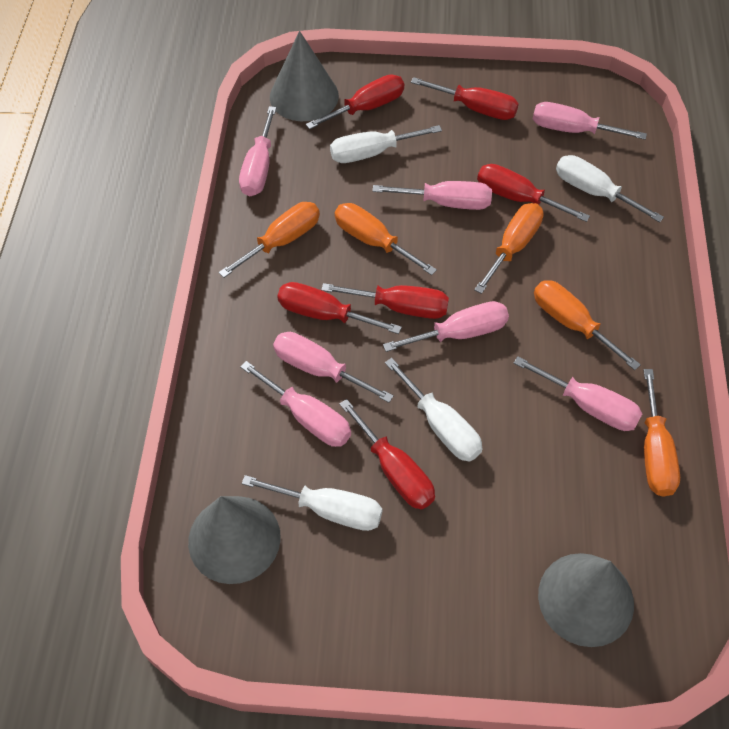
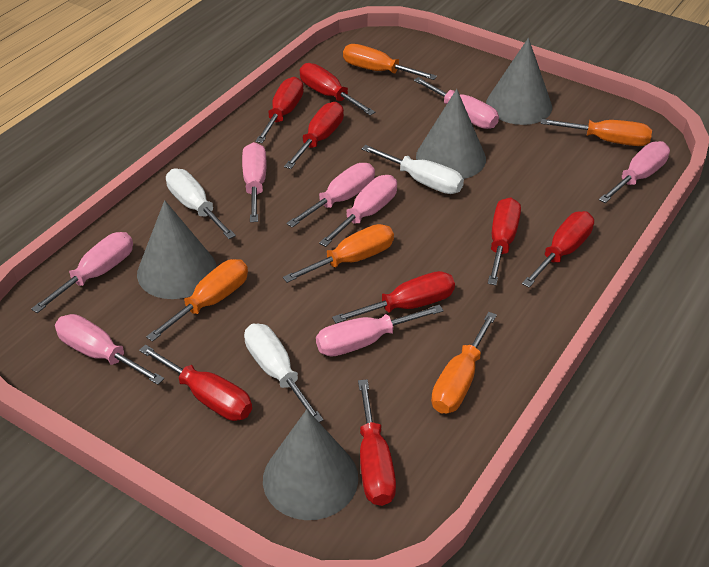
grey cone: 3 -> 4
pink screwdriver: 7 -> 8
red screwdriver: 6 -> 8
white screwdriver: 4 -> 3

